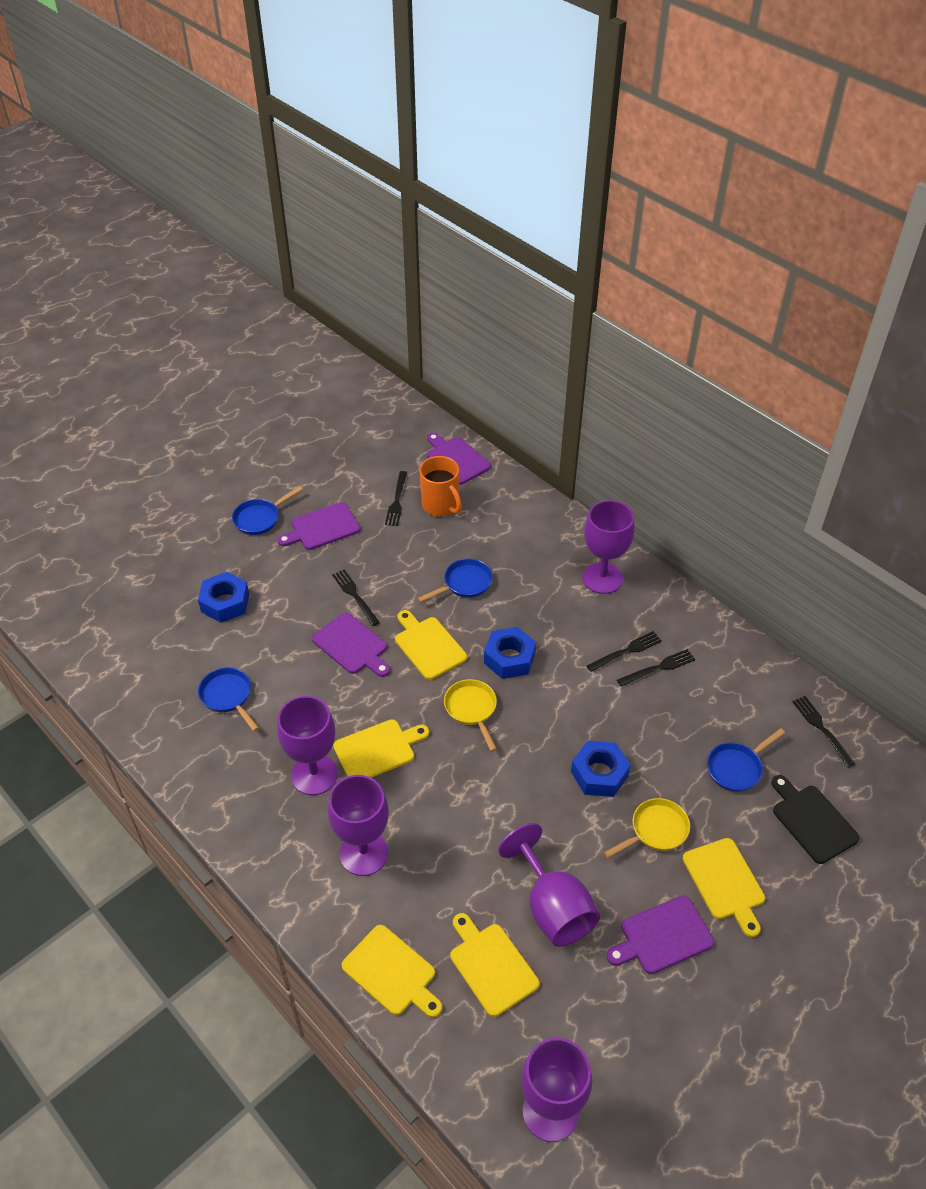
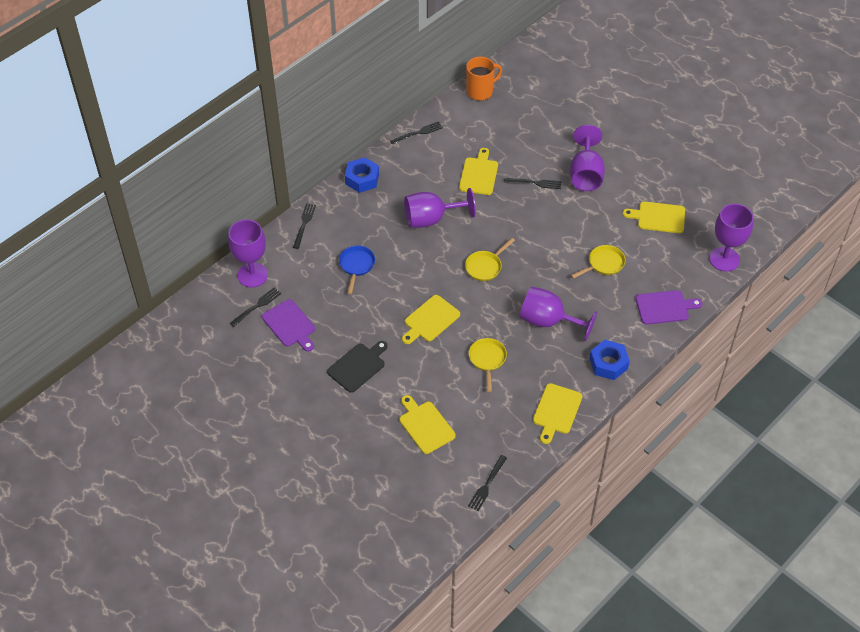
blue nut: 3 -> 2
blue pan: 4 -> 1
purple cutting board: 4 -> 2
yellow pan: 2 -> 3

